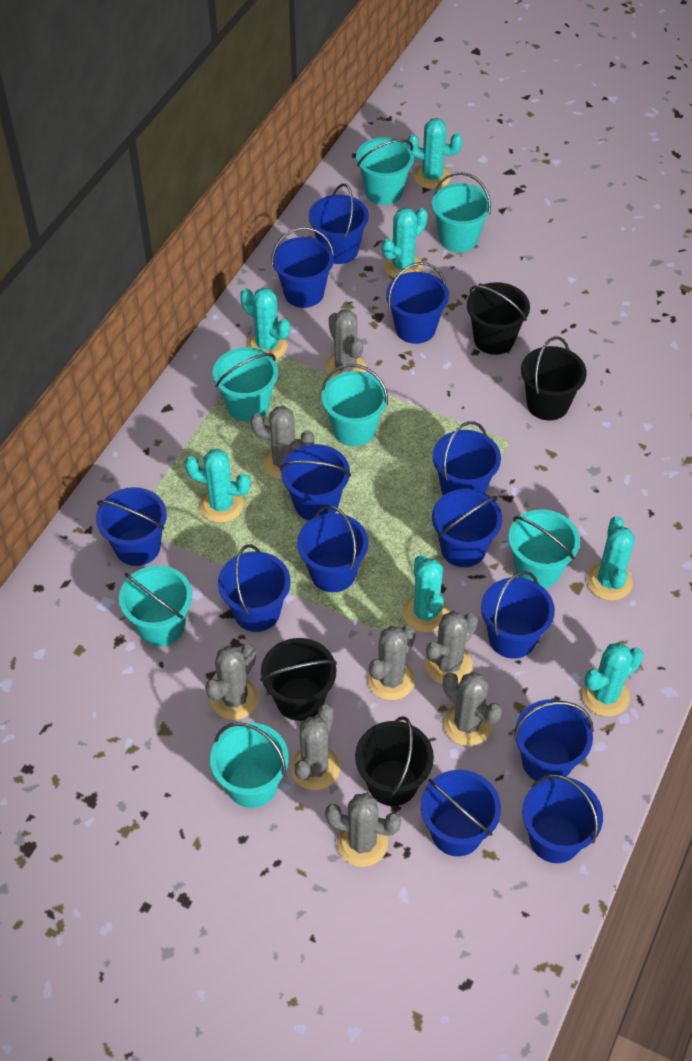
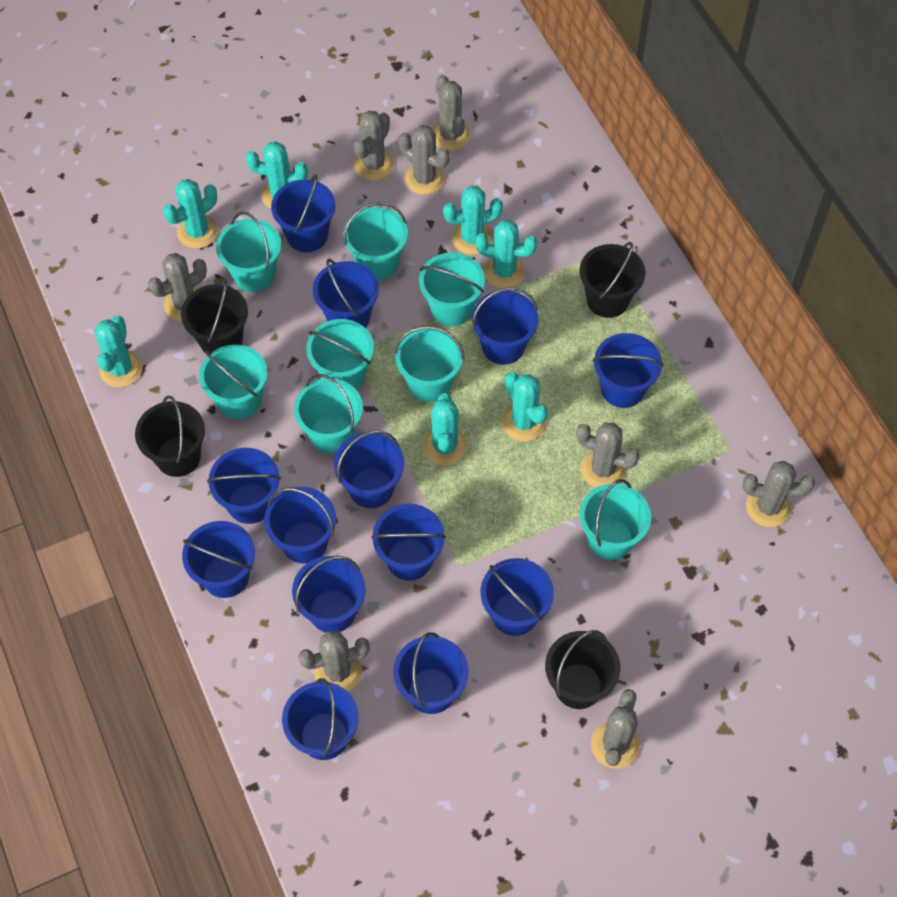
turquoise bucket: 7 -> 8

